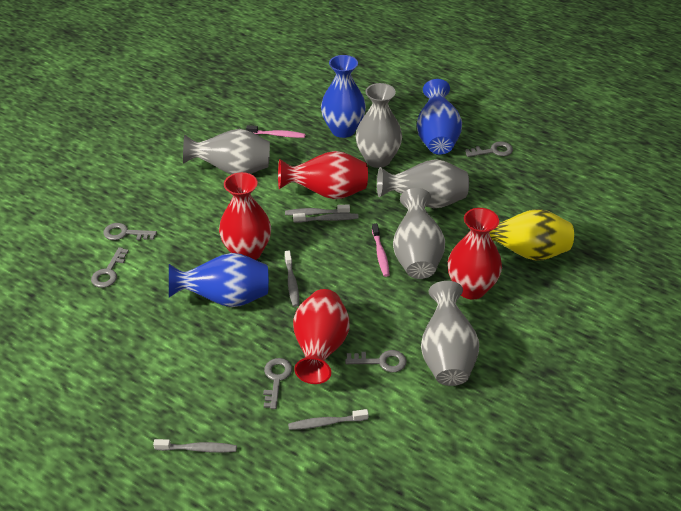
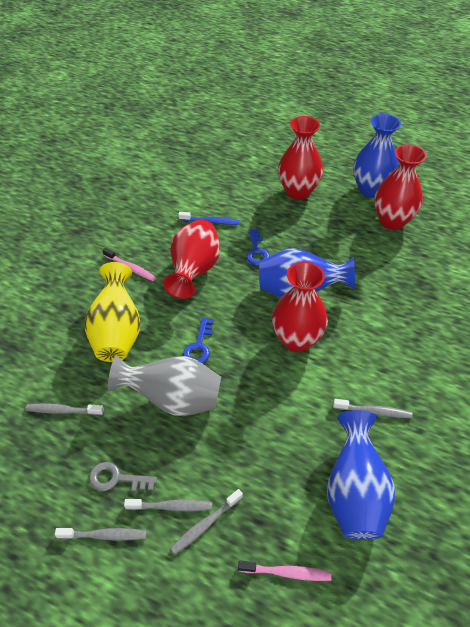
blue key: 0 -> 2
blue toothbrush: 0 -> 1
grey key: 5 -> 1
grey vase: 5 -> 1

